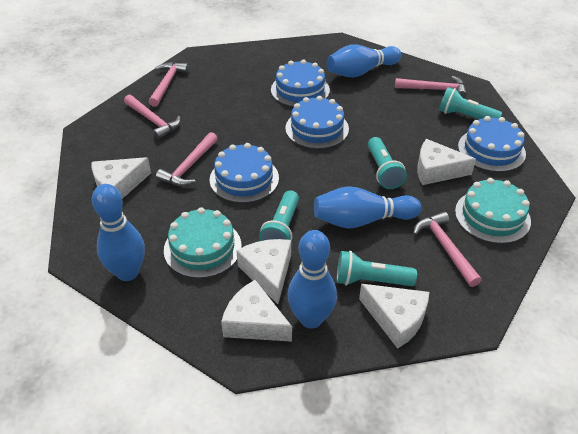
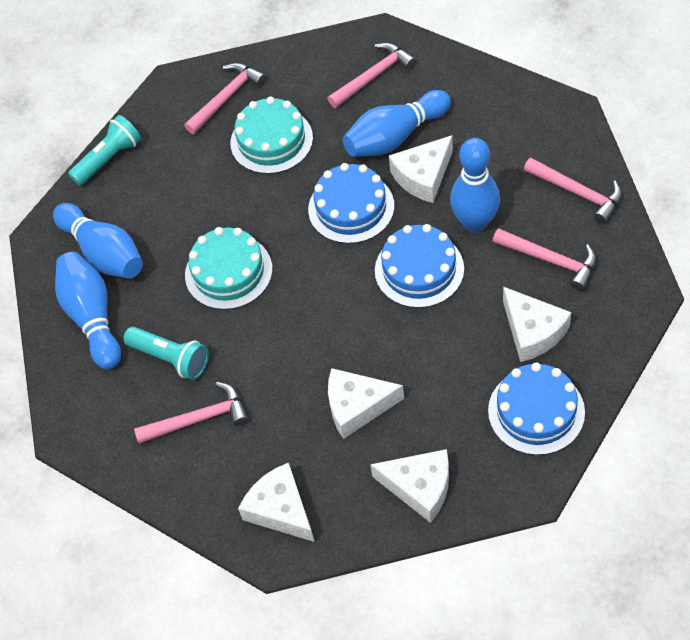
blue cake: 4 -> 3
turquoise flashlight: 4 -> 2

